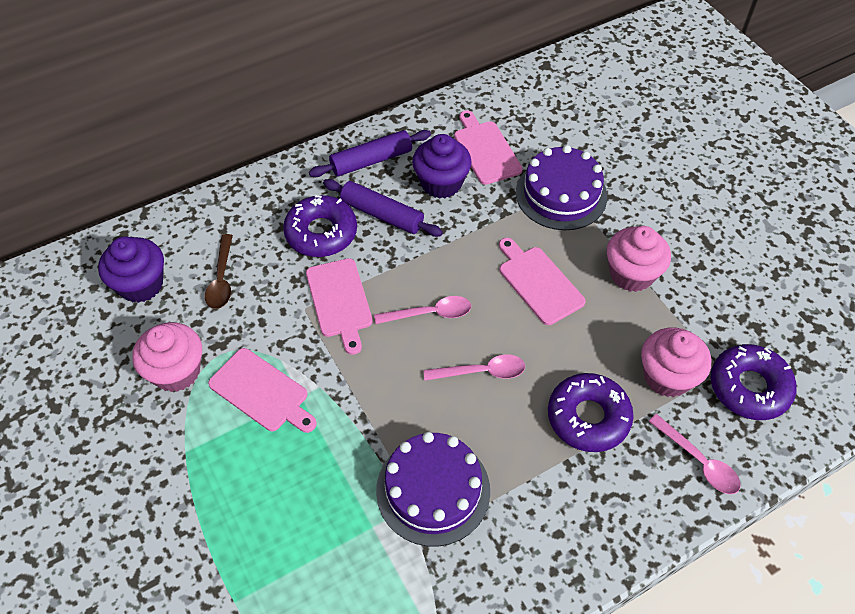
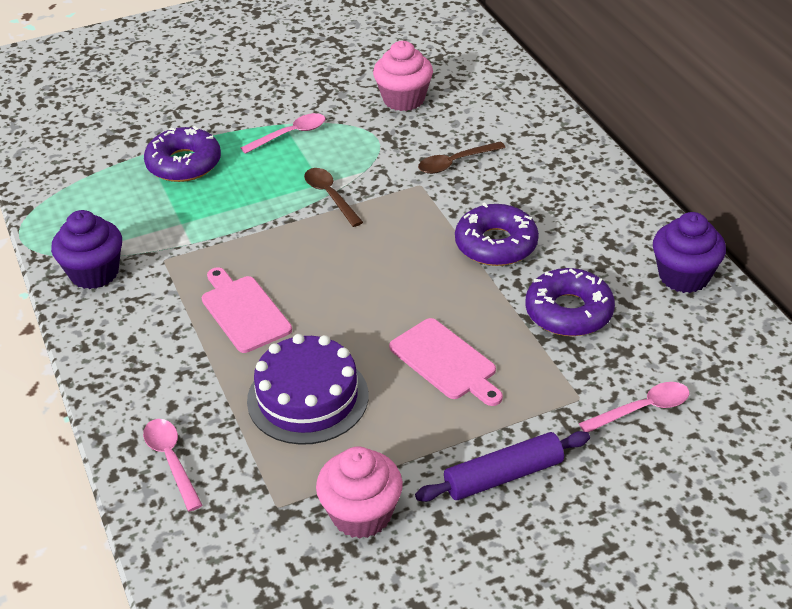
brown spoon: 1 -> 2
pink cupcake: 3 -> 2
pink cutting board: 4 -> 2
purple cake: 2 -> 1
purple rolling pin: 2 -> 1

